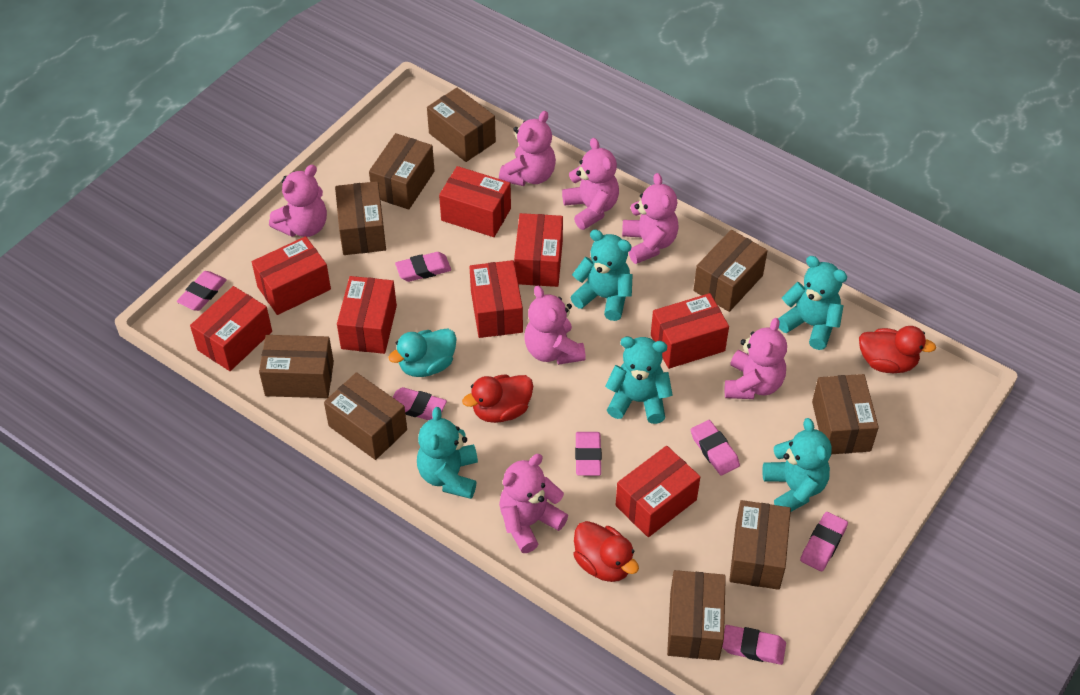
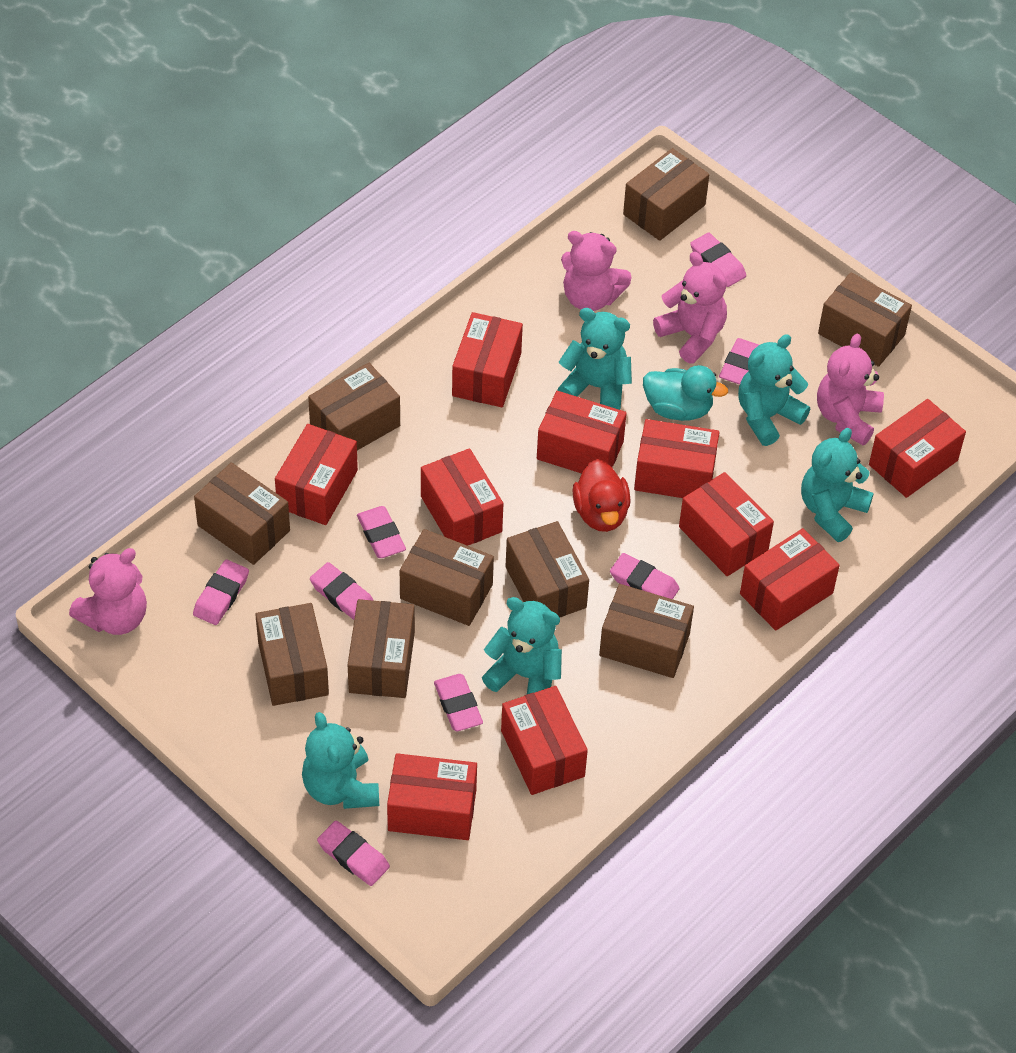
pink eraser: 7 -> 8
pink teddy bear: 7 -> 4
red box: 8 -> 10
red duck: 3 -> 1

